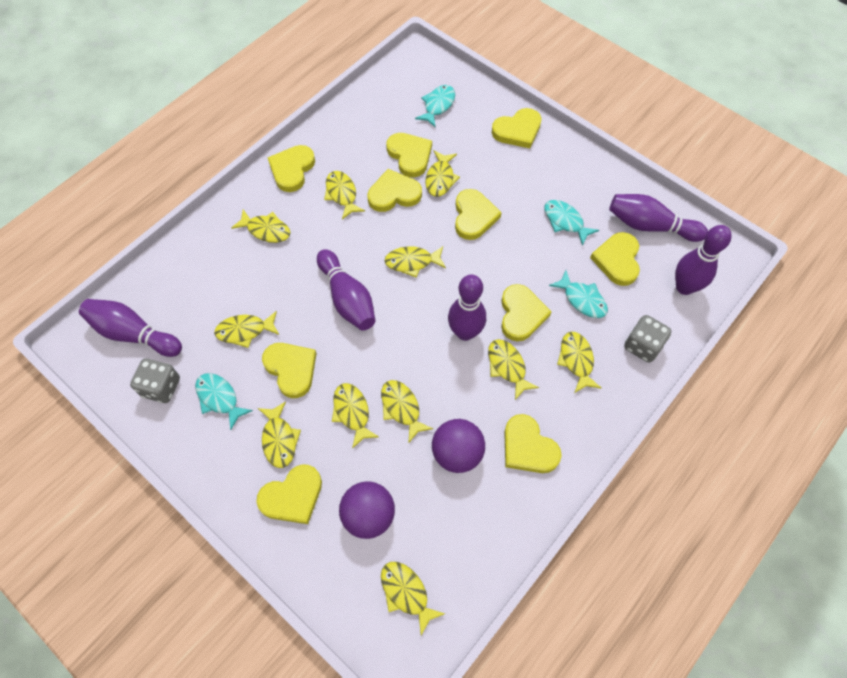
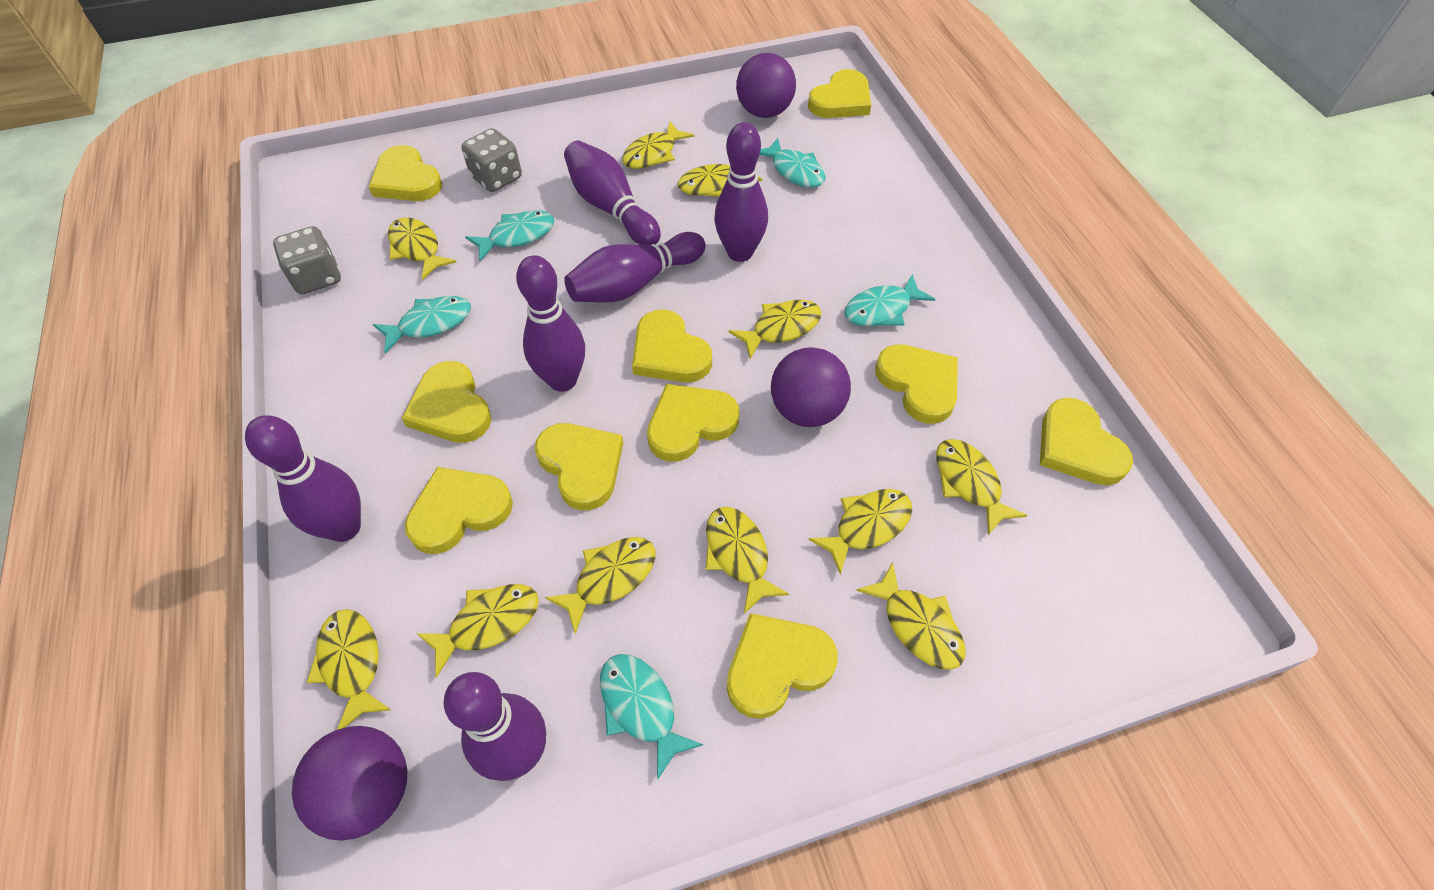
purple ball: 2 -> 3
purple bowling pin: 5 -> 6
turquoise fish: 4 -> 5

